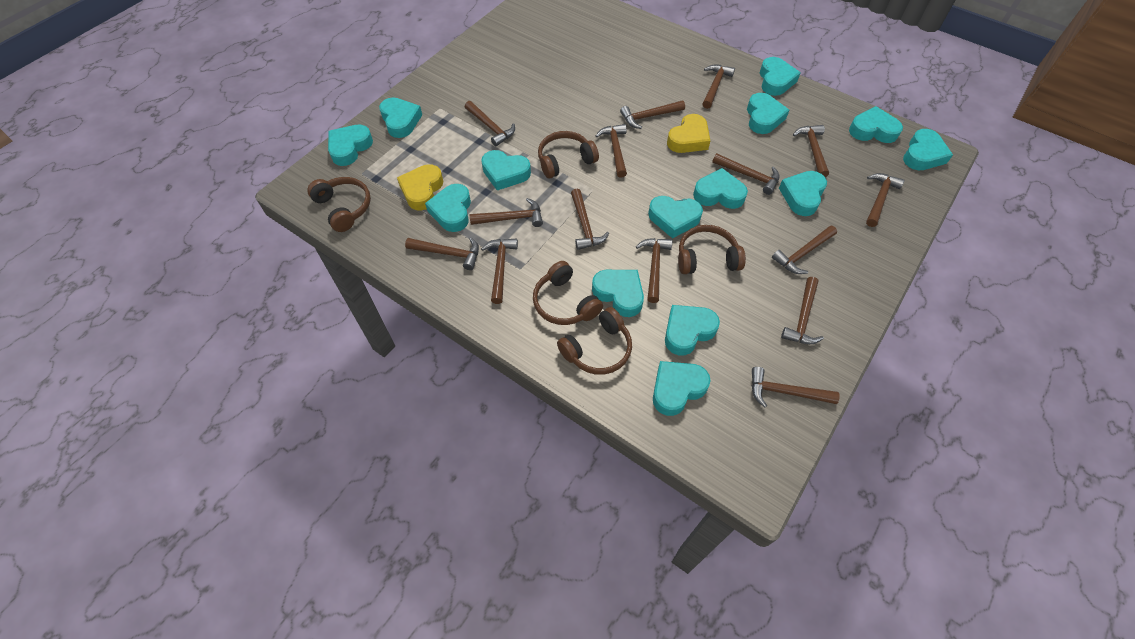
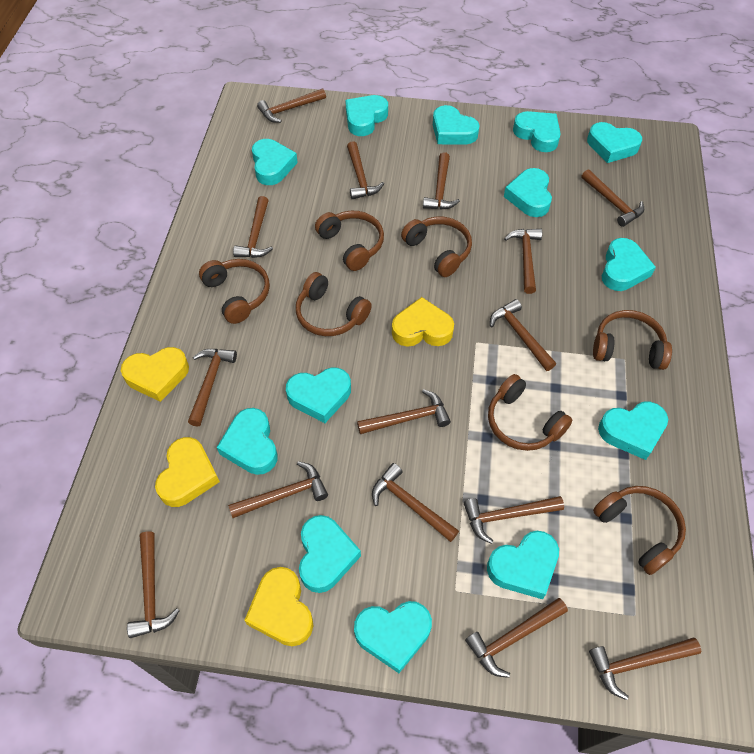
brown headphones: 5 -> 7
turquoise heart: 14 -> 13
yellow heart: 2 -> 4

